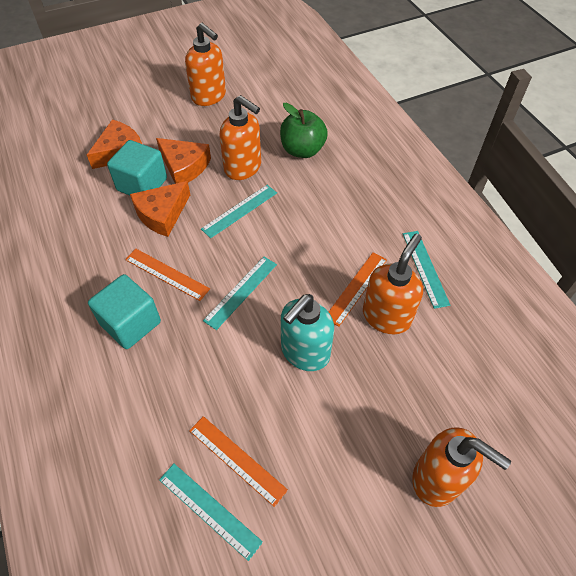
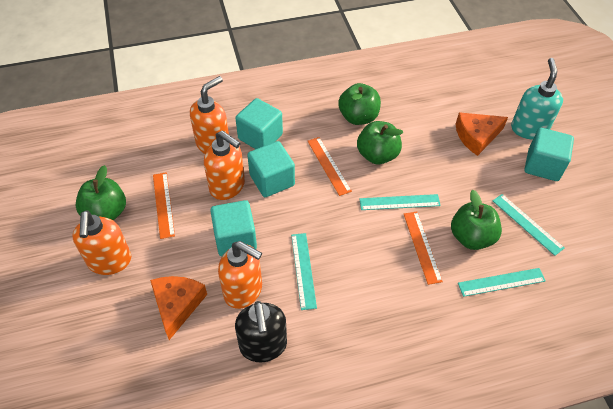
black soap dispenser: 0 -> 1
green apple: 1 -> 4
orange cheese: 3 -> 2
turquoise cube: 2 -> 4

